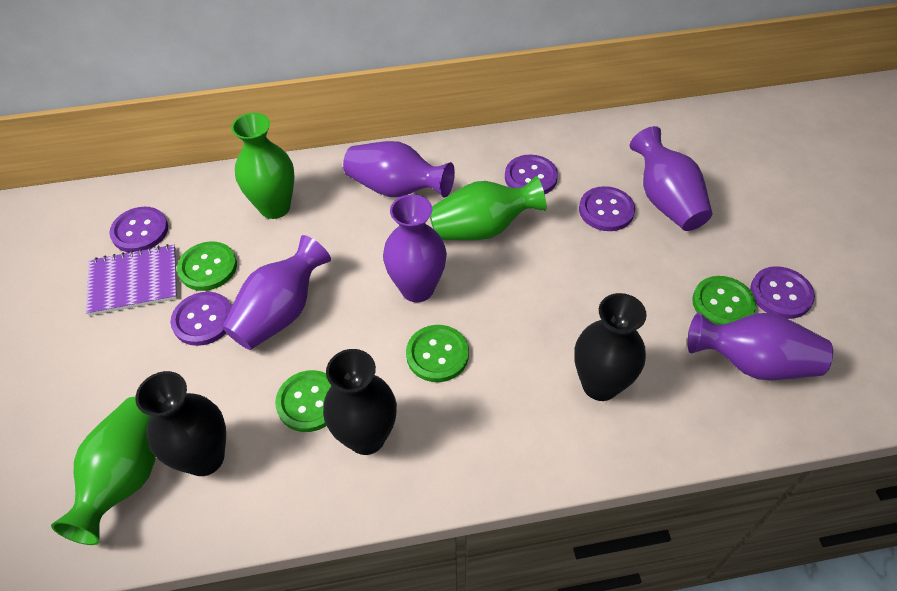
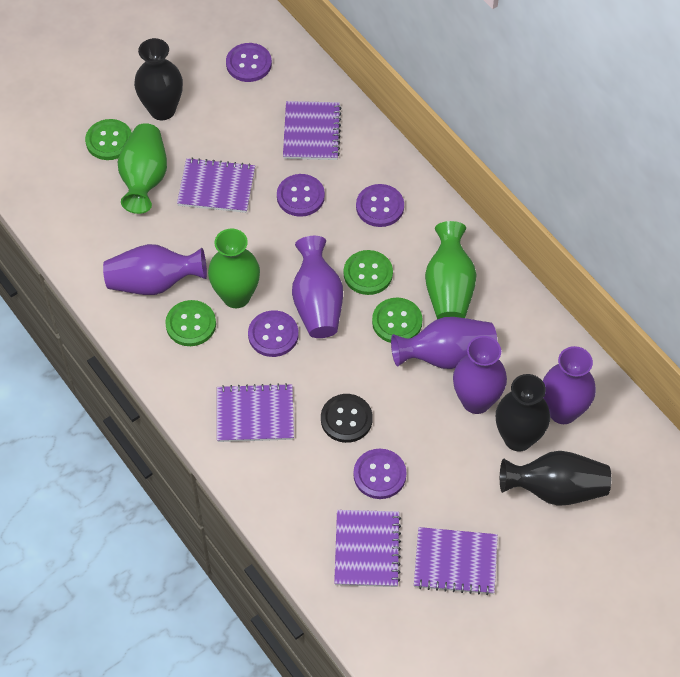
black button: 0 -> 1
purple notebook: 1 -> 5

